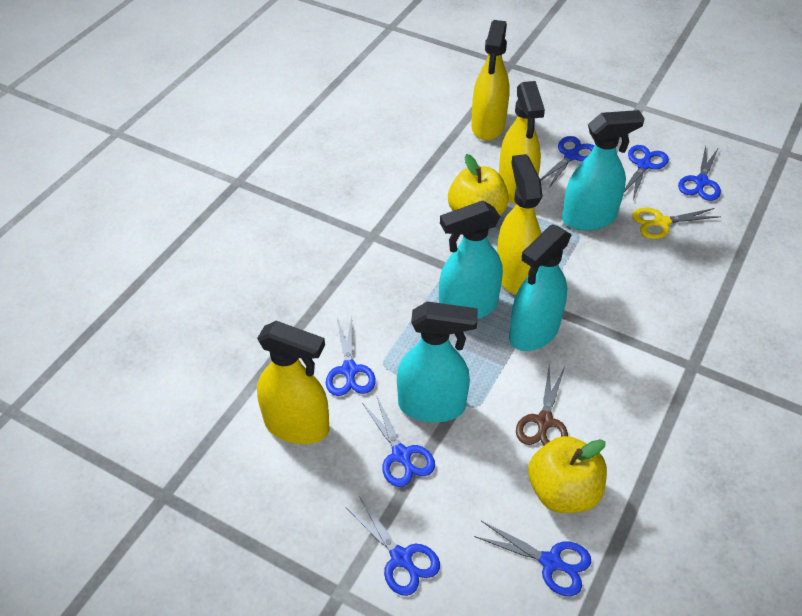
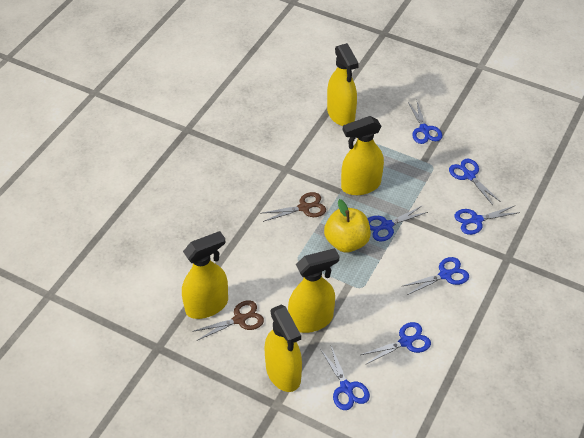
brown scissors: 1 -> 2
turquoise spray bottle: 4 -> 0
yellow apple: 2 -> 1
yellow scissors: 1 -> 0
yellow spray bottle: 4 -> 5

